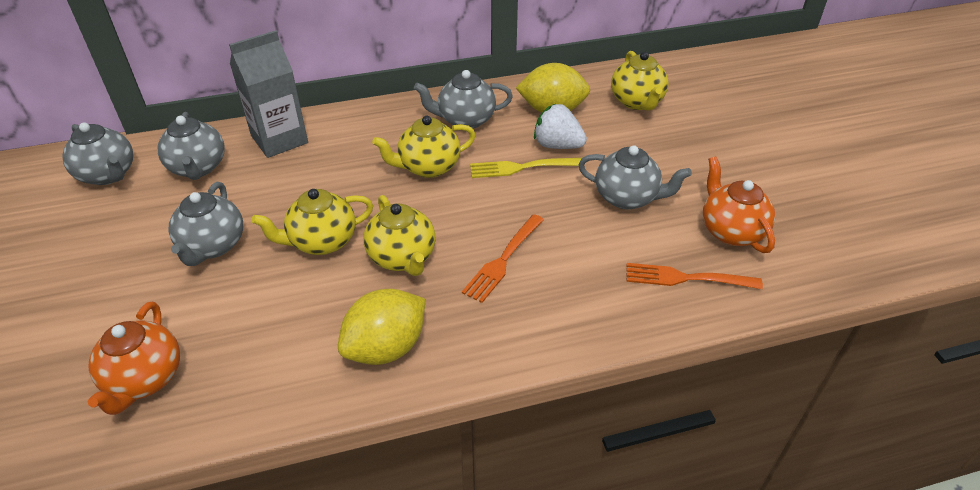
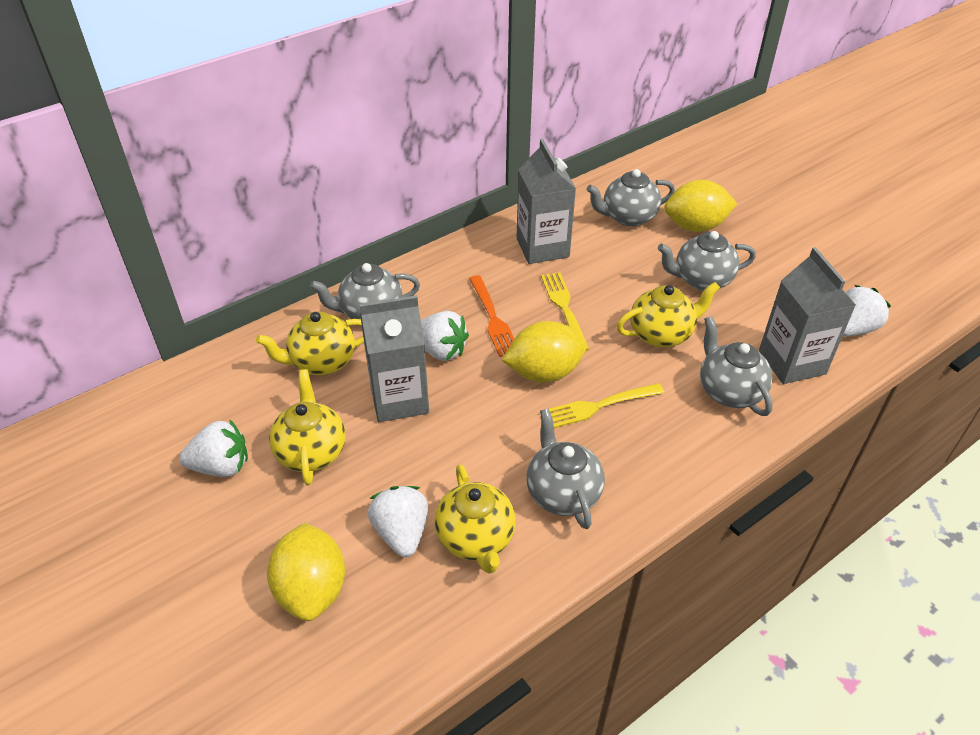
grey carton: 1 -> 3
orange fork: 2 -> 1
orange teapot: 2 -> 0
white strawberry: 1 -> 4
yellow fork: 1 -> 2
yellow lemon: 2 -> 3

